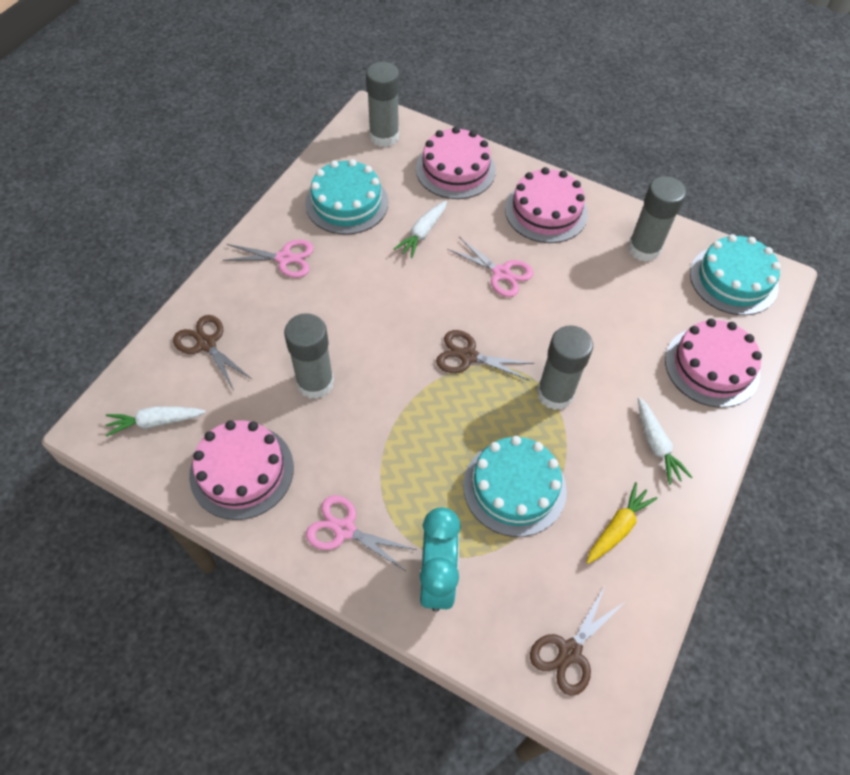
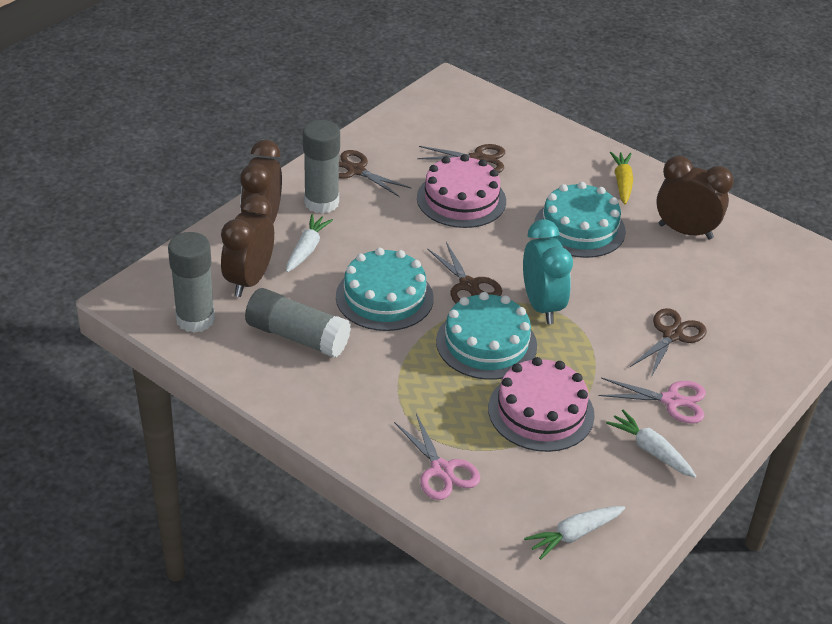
brown clock: 0 -> 3
brown scissors: 3 -> 4
grey glue stick: 4 -> 3
pink cake: 4 -> 2
pink scissors: 3 -> 2

